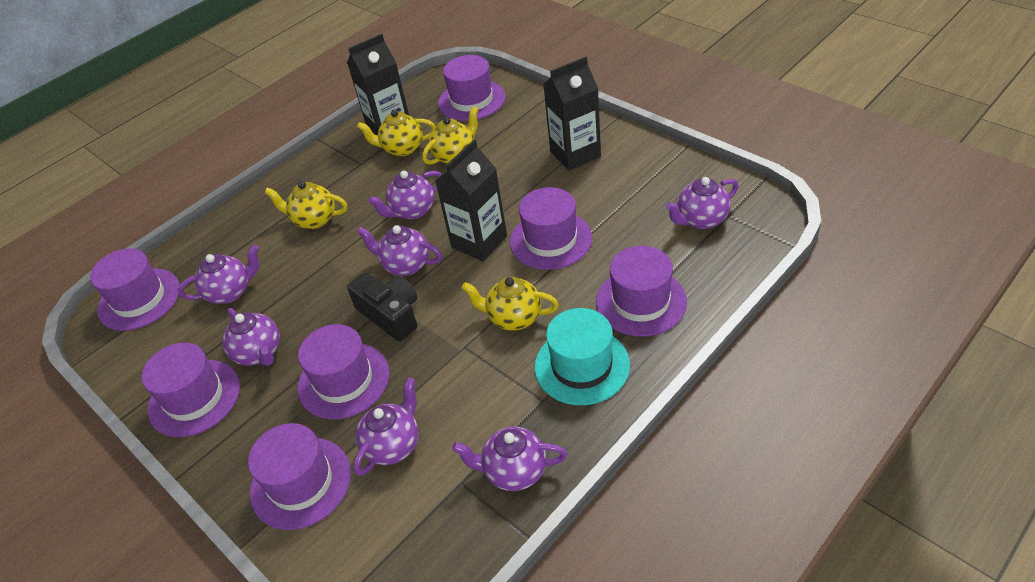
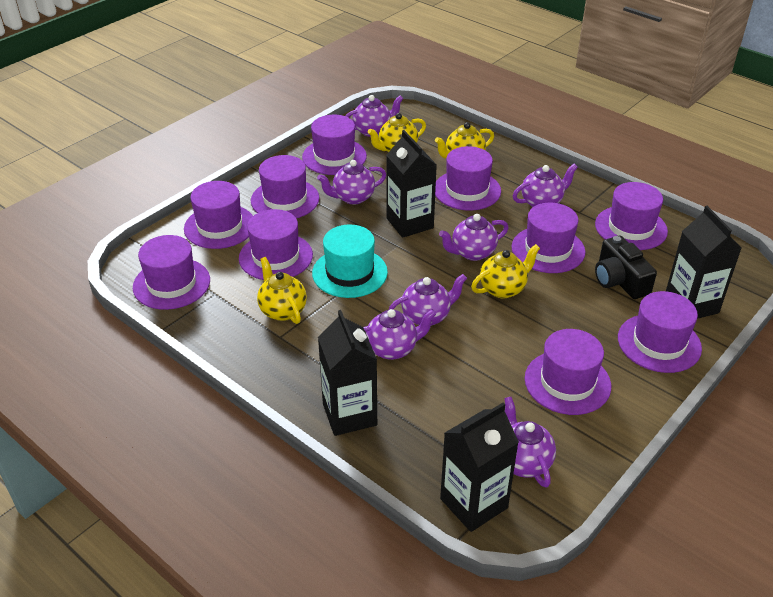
black carton: 3 -> 4
purple hat: 7 -> 10

